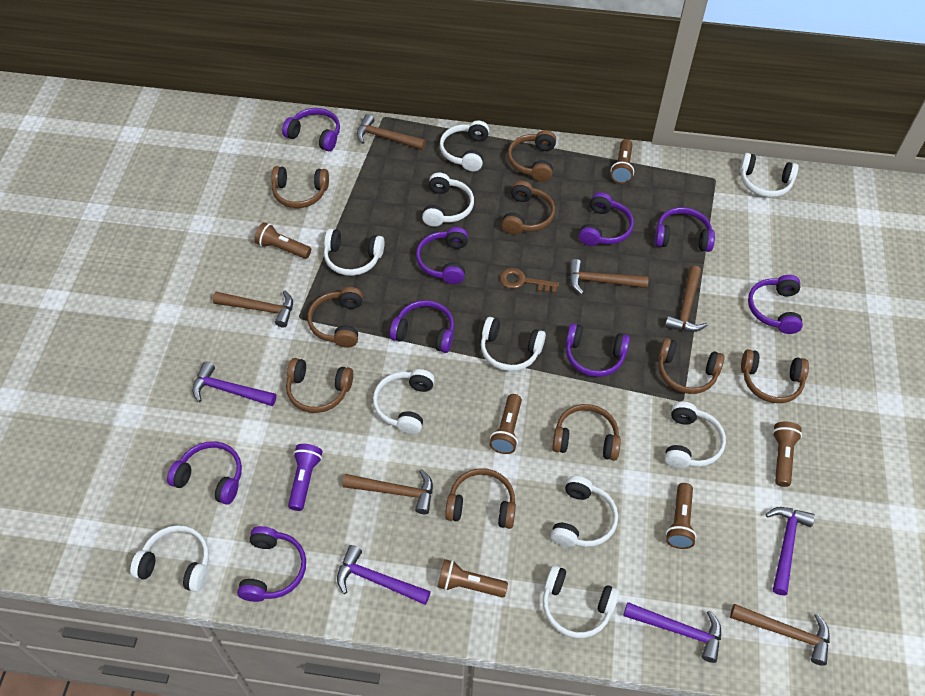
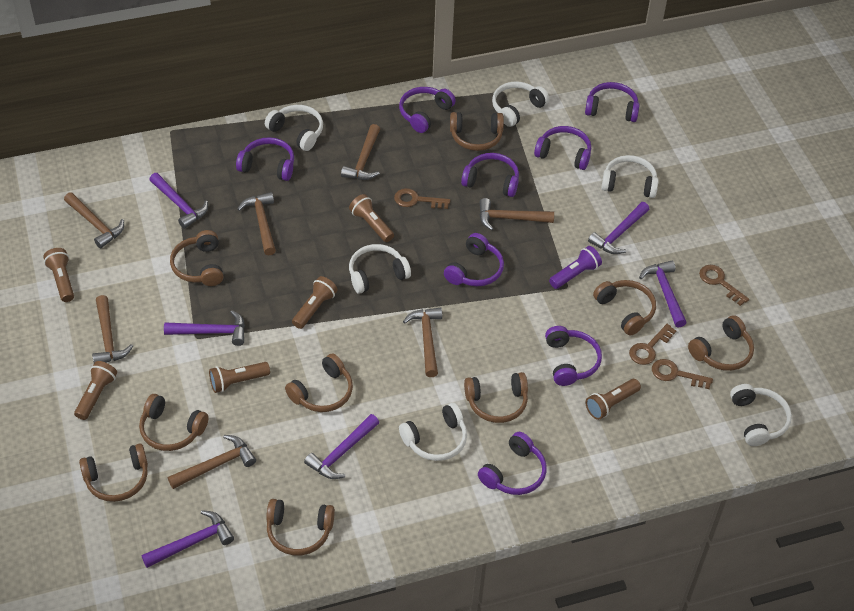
brown hammer: 6 -> 7
brown key: 1 -> 4
purple hammer: 4 -> 6
purple headphones: 9 -> 8
white headphones: 10 -> 6

